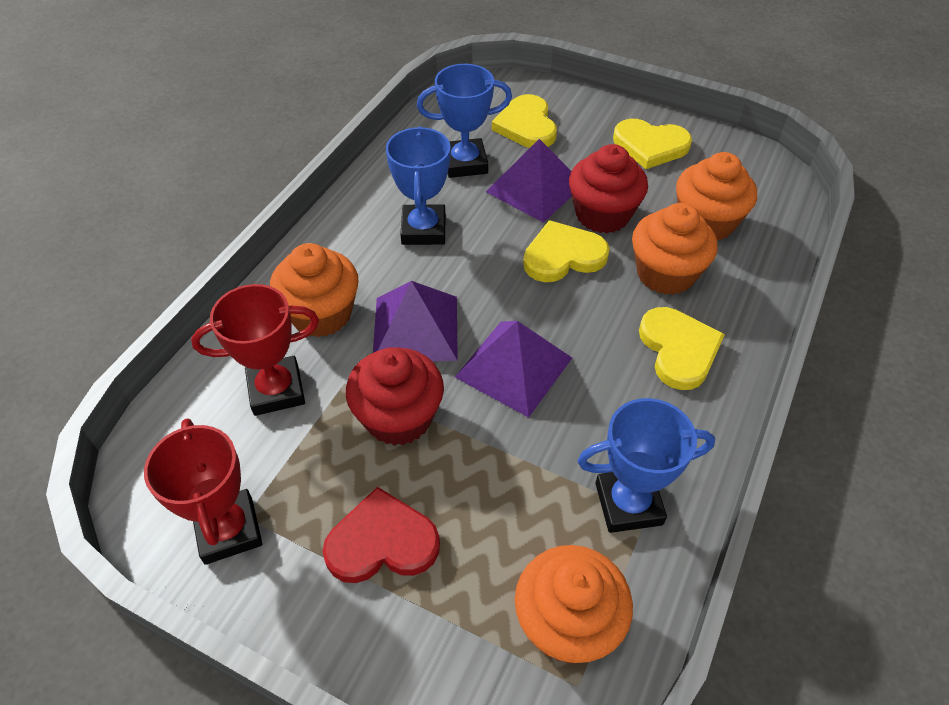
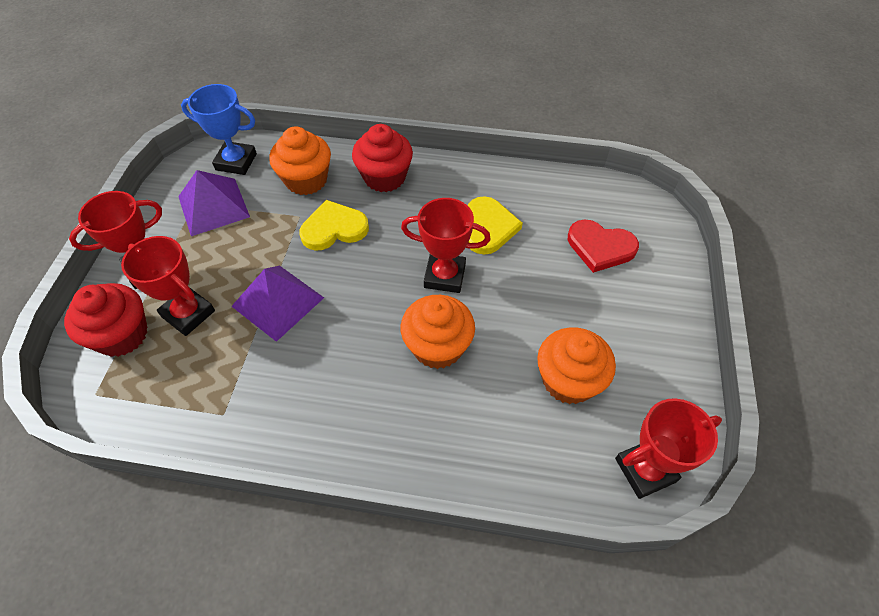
blue trophy: 3 -> 1
orange cupcake: 4 -> 3
purple pyramid: 3 -> 2
red trophy: 2 -> 4
yellow heart: 4 -> 2

